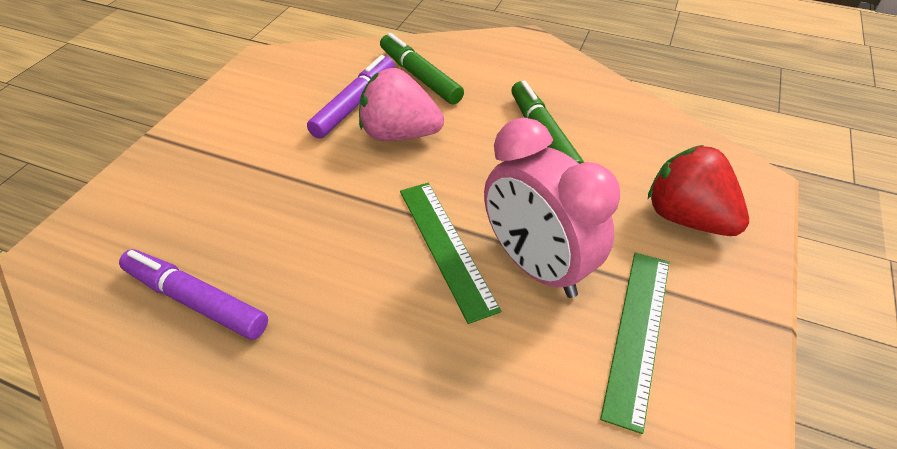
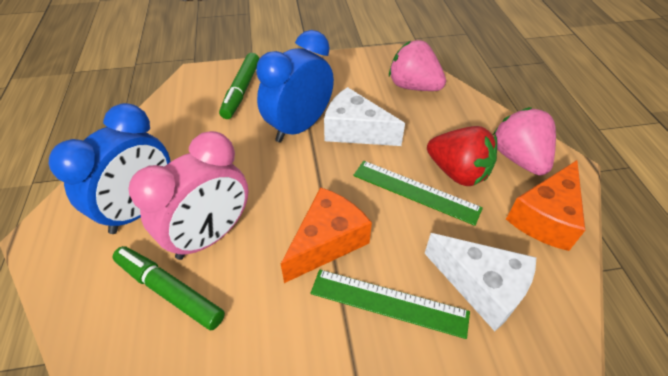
blue clock: 0 -> 2
orange cheese: 0 -> 2
pink strawberry: 1 -> 2
purple marker: 2 -> 0
white cheese: 0 -> 2

